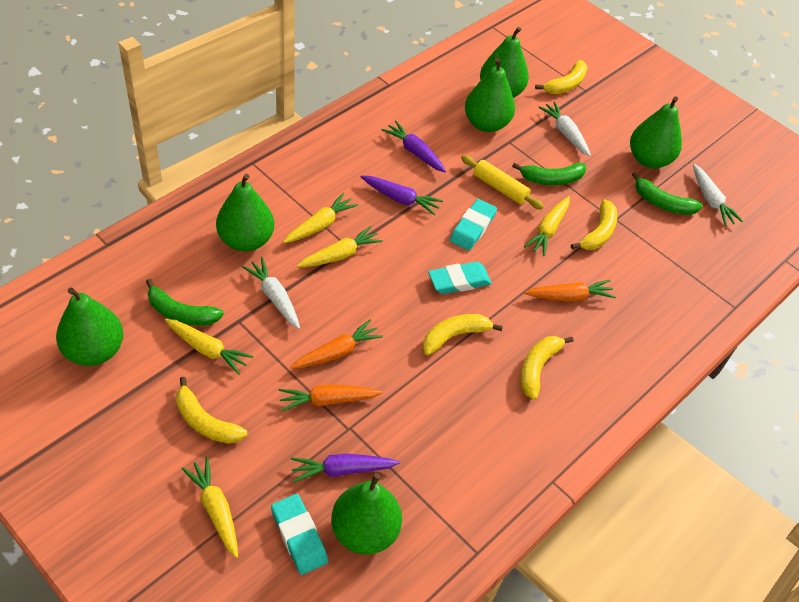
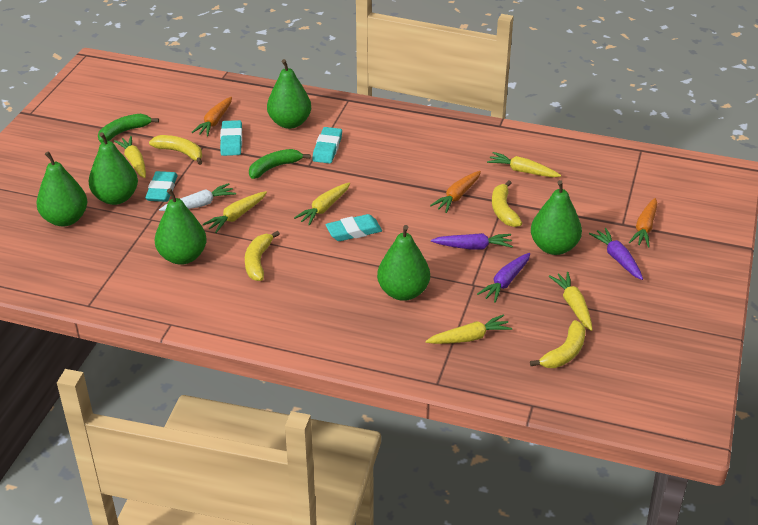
green banana: 3 -> 2
turquoise eraser: 3 -> 4
white carrot: 3 -> 1
yellow banana: 5 -> 4
yellow carrot: 5 -> 6
yellow rolling pin: 1 -> 0

